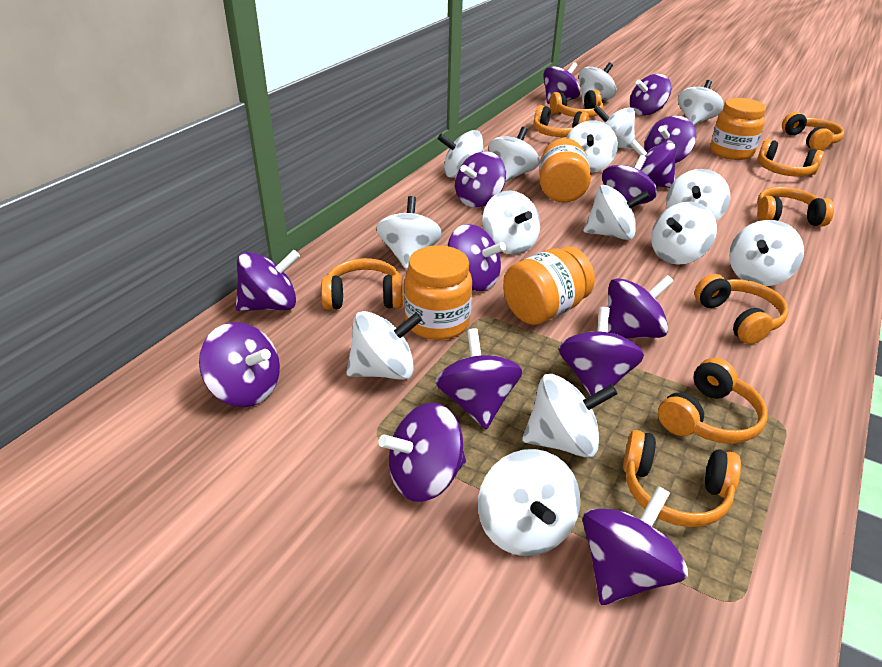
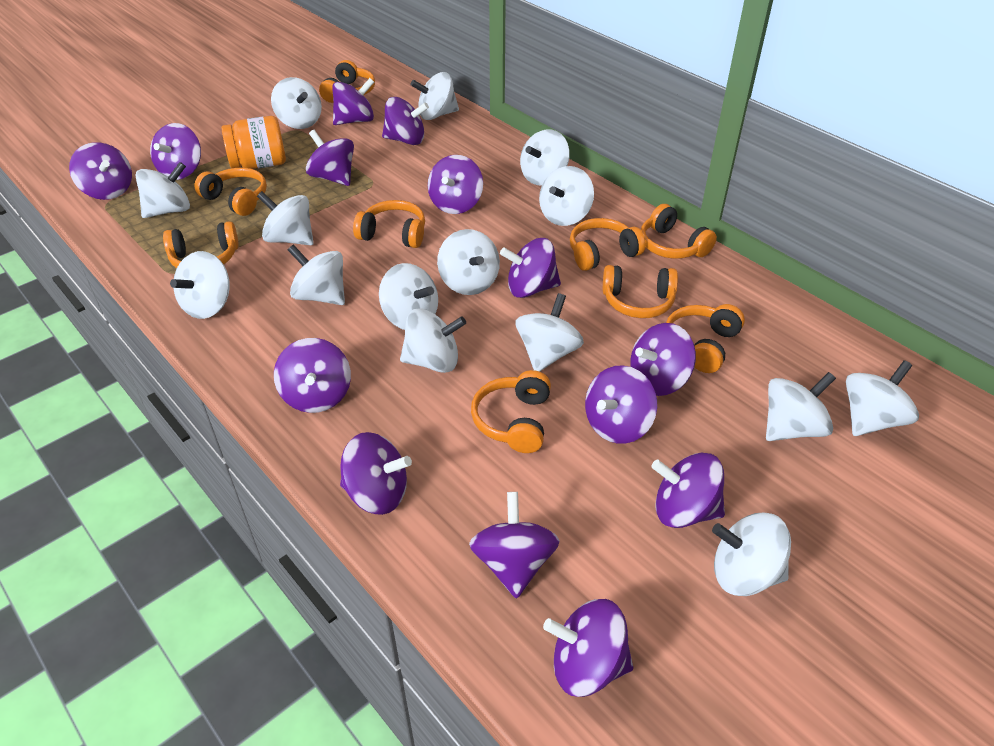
orange jar: 4 -> 1

